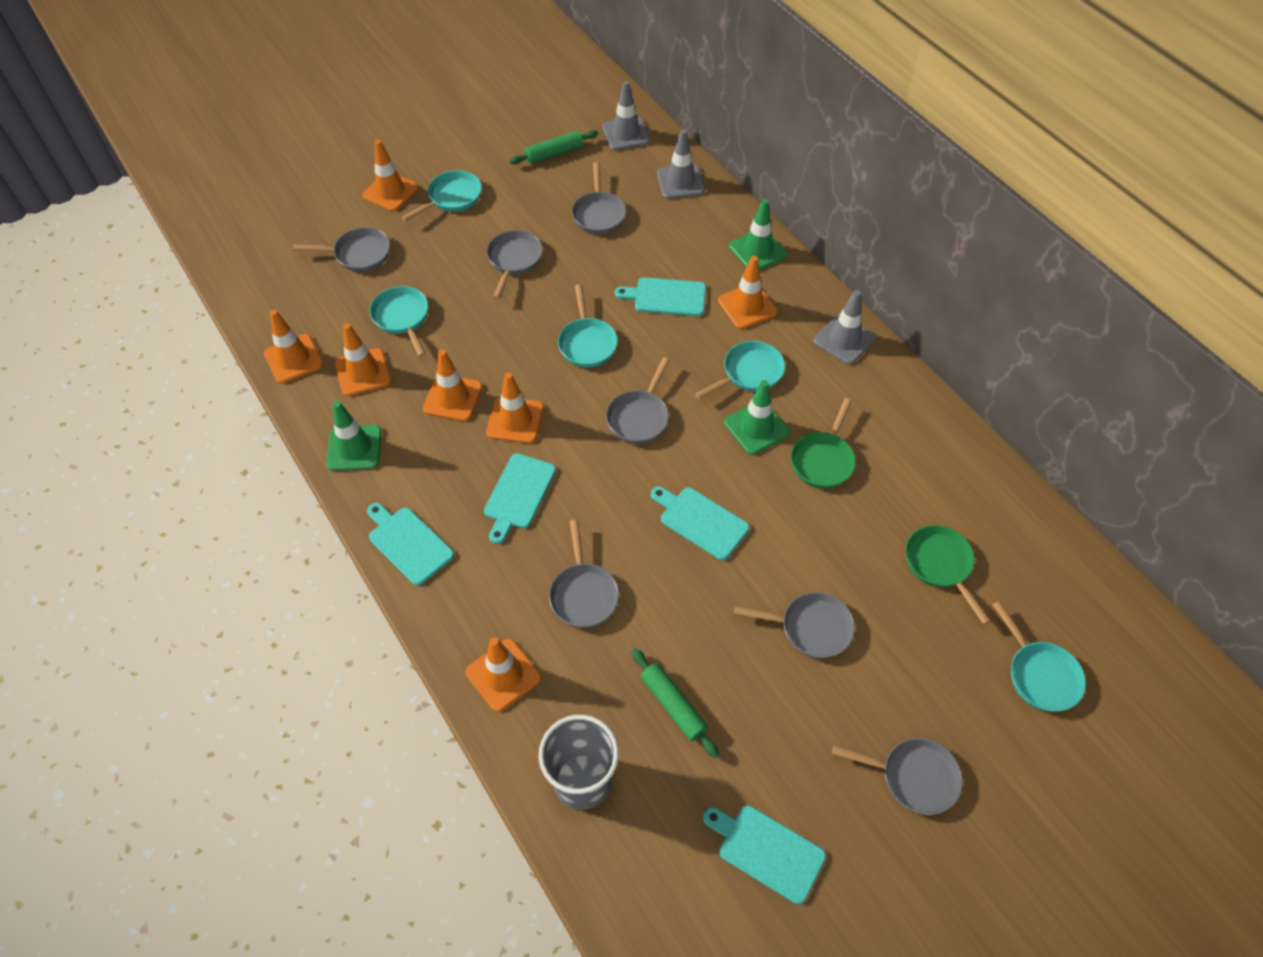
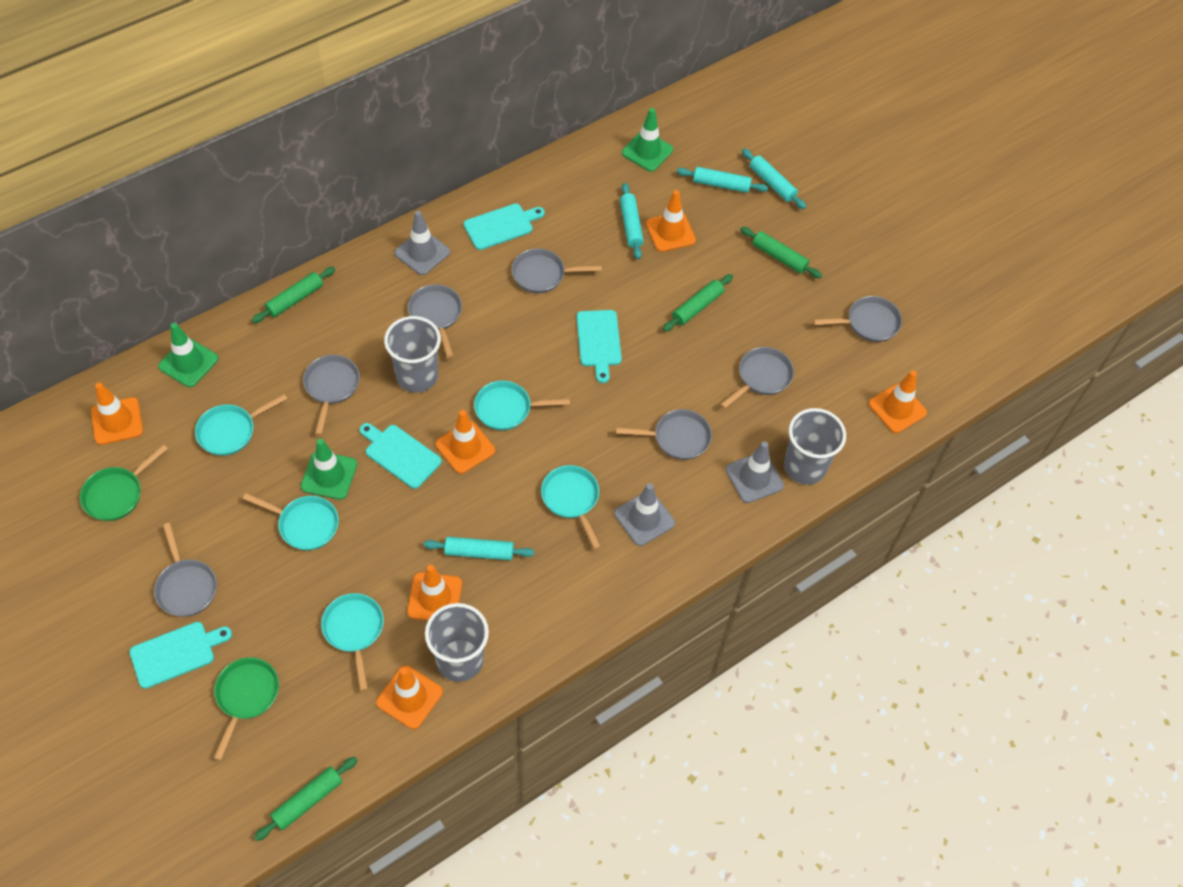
green rolling pin: 2 -> 4
grey cup: 1 -> 3
orange traffic cone: 7 -> 6
turquoise cutting board: 5 -> 4
turquoise rolling pin: 0 -> 4

